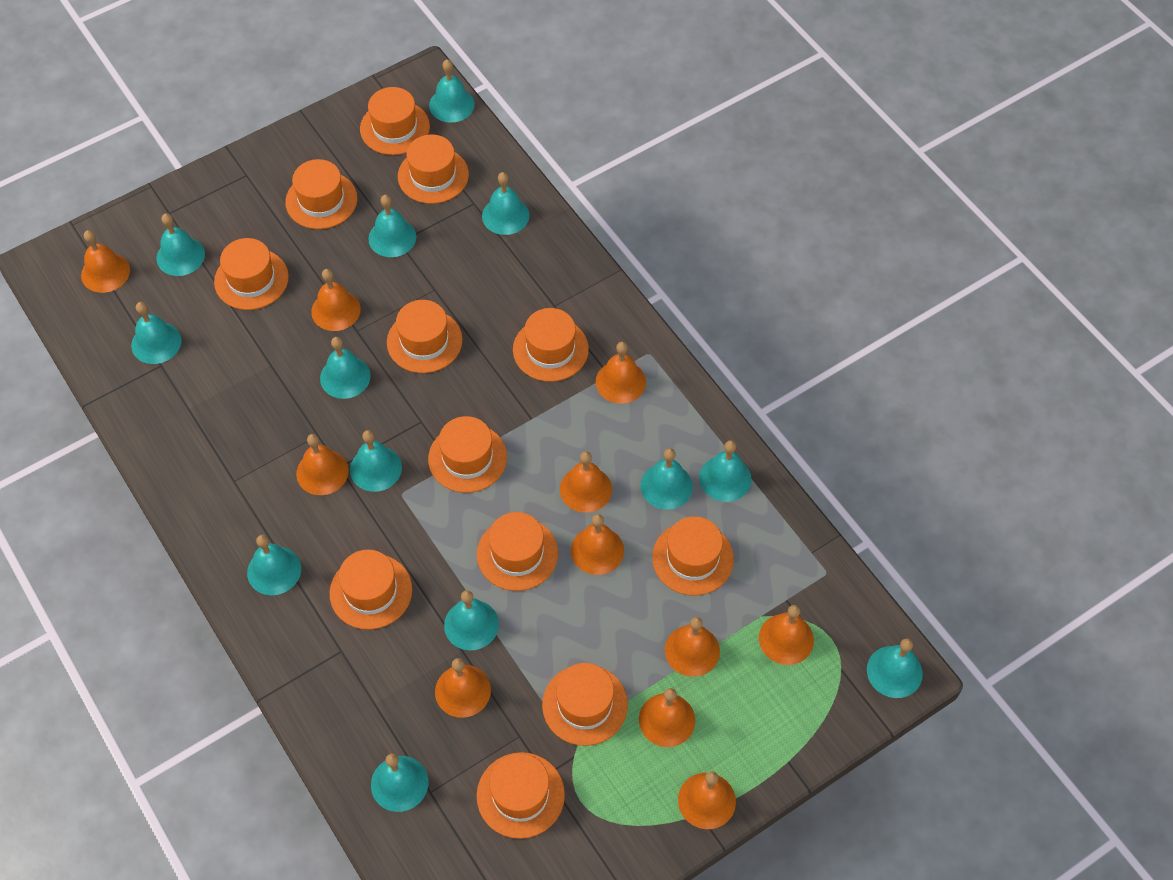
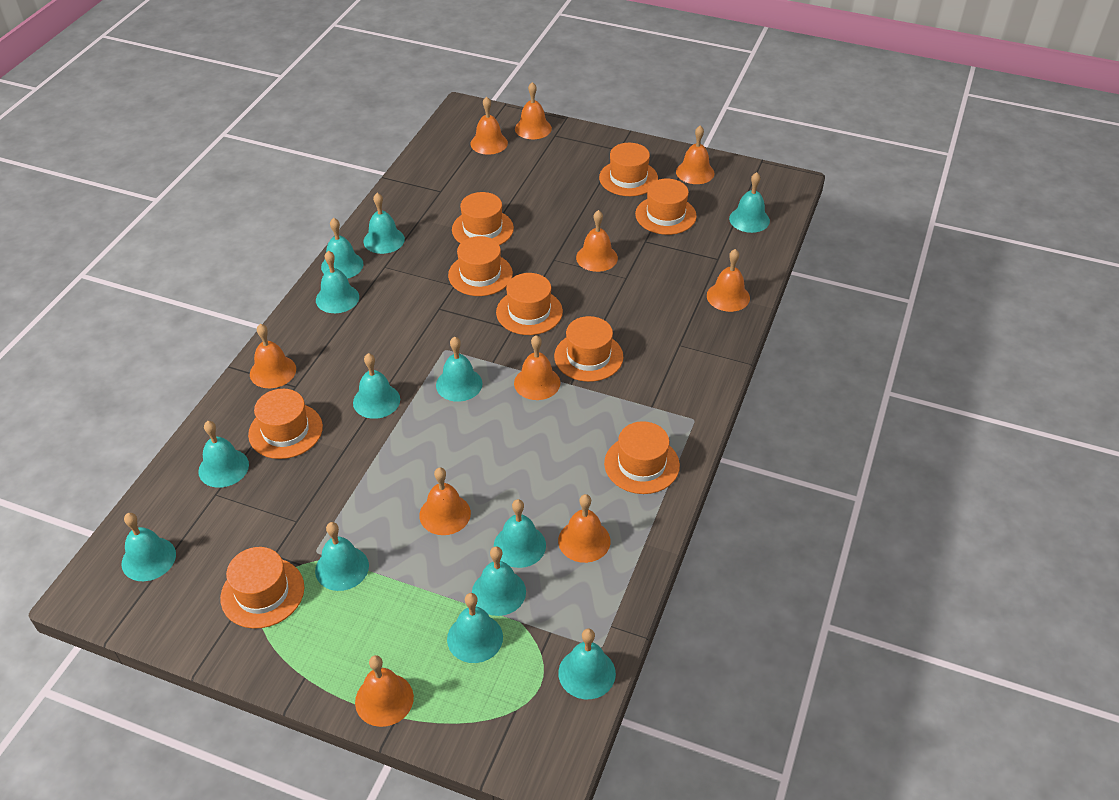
orange bell: 11 -> 10
orange hat: 12 -> 9

